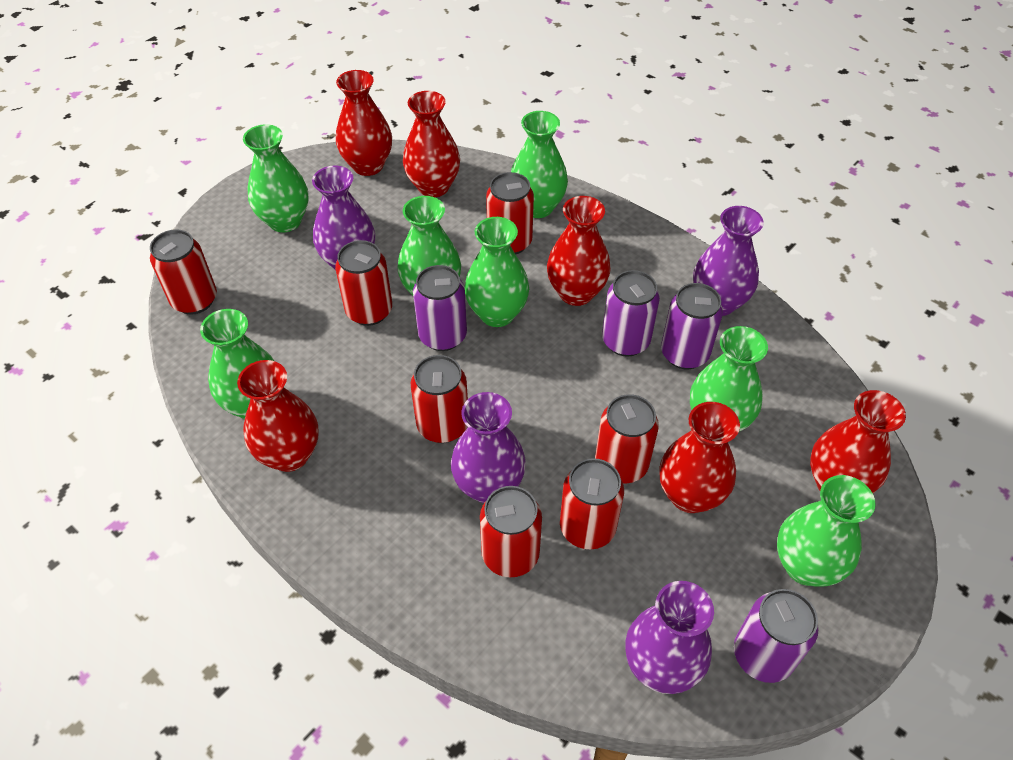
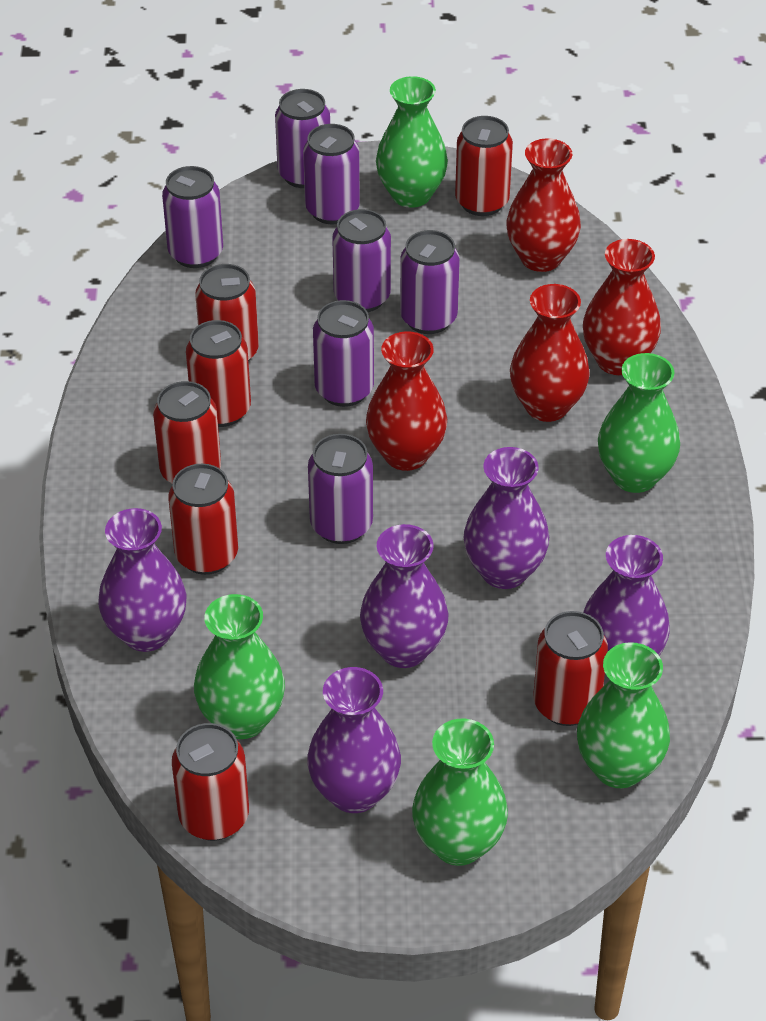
green vase: 7 -> 5
purple can: 4 -> 7
purple vase: 4 -> 5
red vase: 6 -> 4

